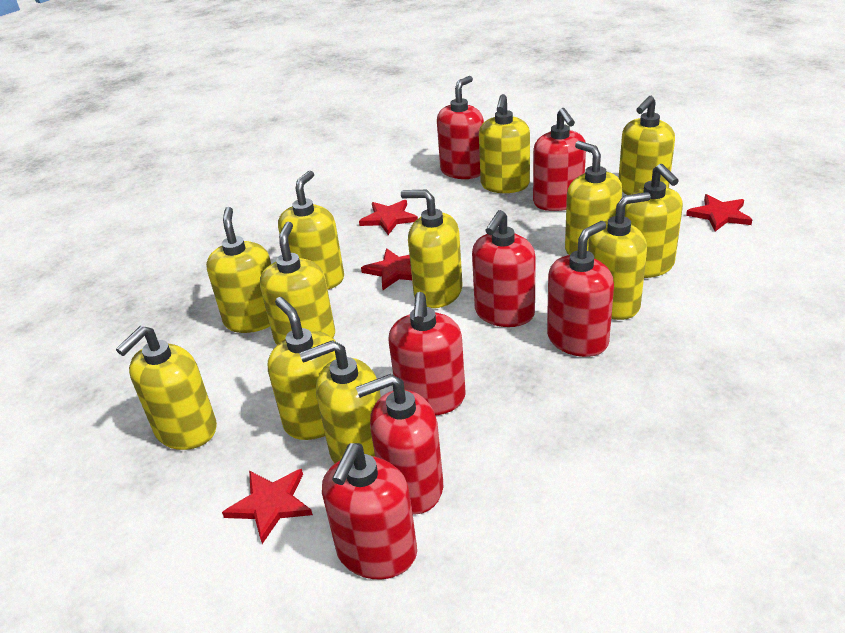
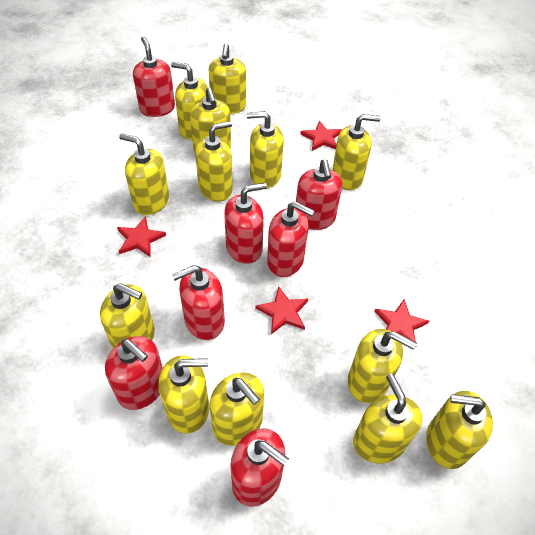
yellow soap dispenser: 12 -> 13

